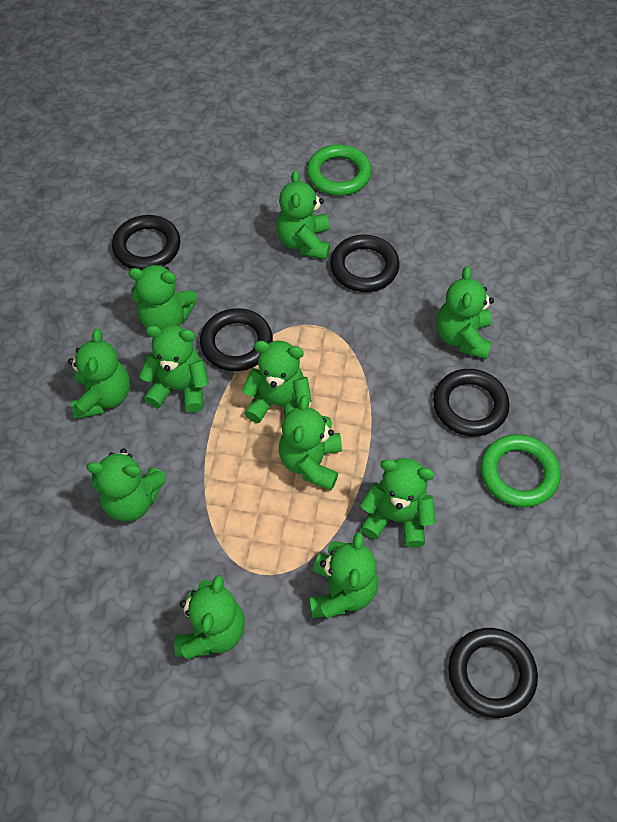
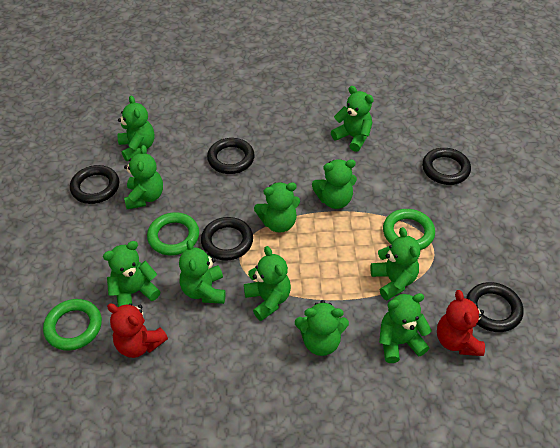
green ring: 2 -> 3
red teddy bear: 0 -> 2

